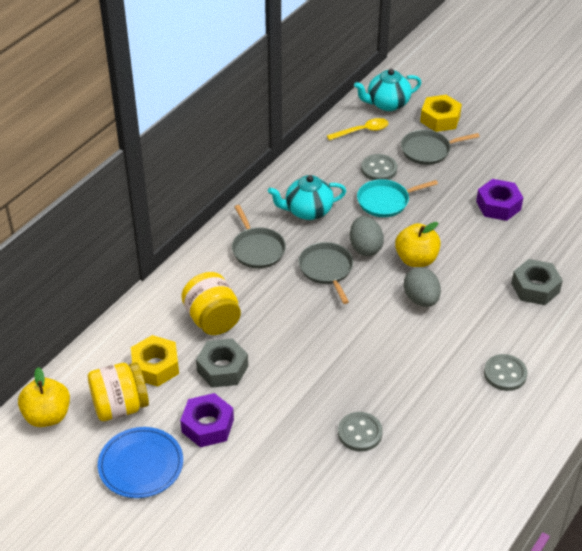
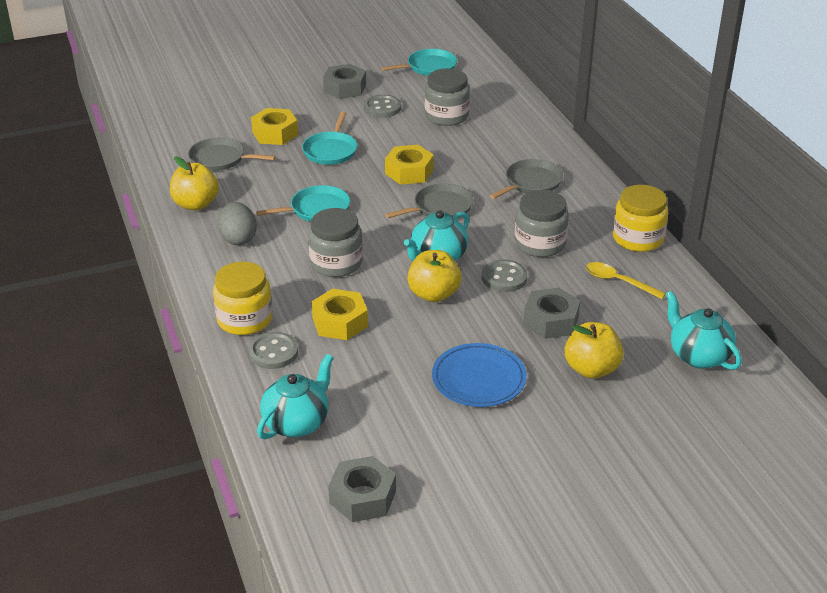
grey egg: 2 -> 1
grey jar: 0 -> 3
grey nut: 2 -> 3
purple nut: 2 -> 0
turquoise pan: 1 -> 3
turquoise teapot: 2 -> 3
yellow apple: 2 -> 3
yellow nut: 2 -> 3

